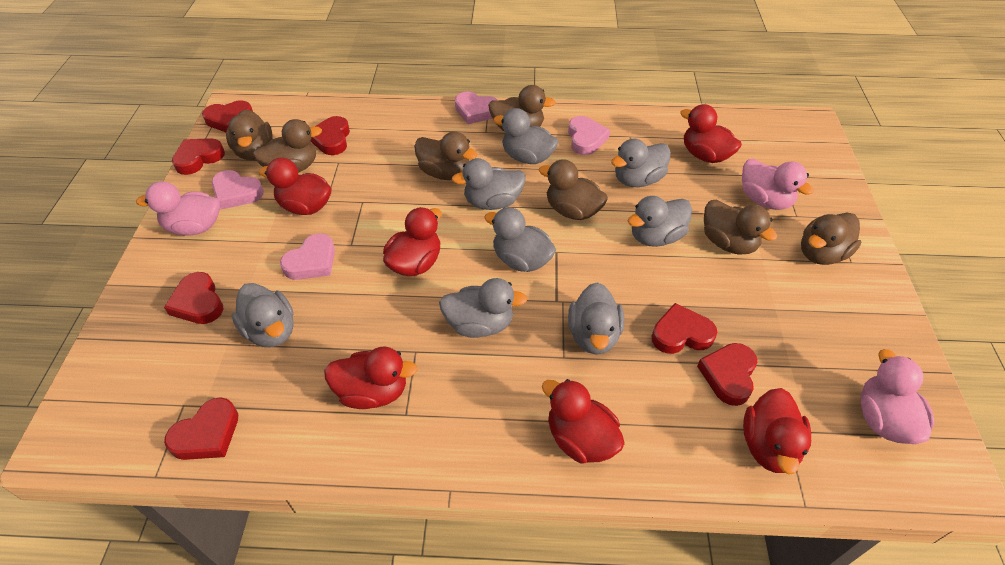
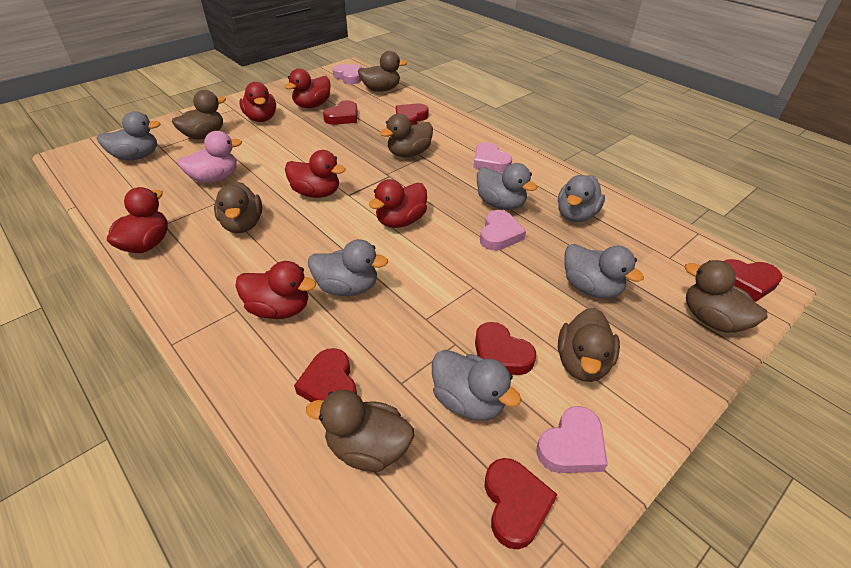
grey duck: 8 -> 6
pink duck: 3 -> 1
red heart: 7 -> 6

